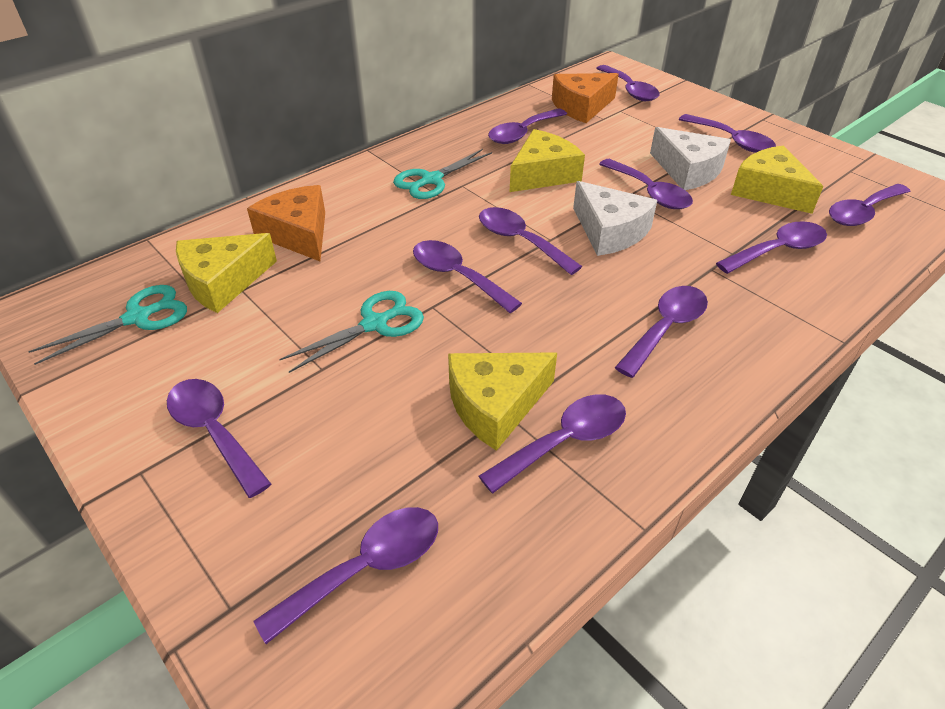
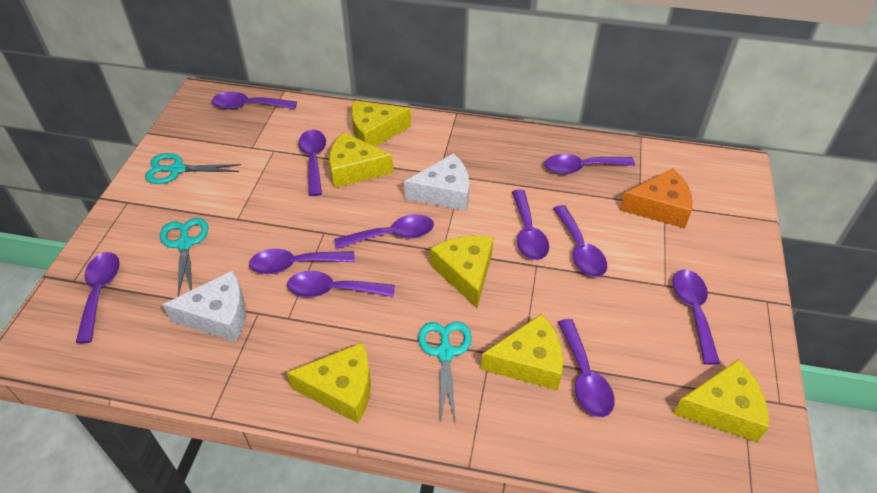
orange cheese: 2 -> 1
purple spoon: 12 -> 11
yellow cheese: 4 -> 6

